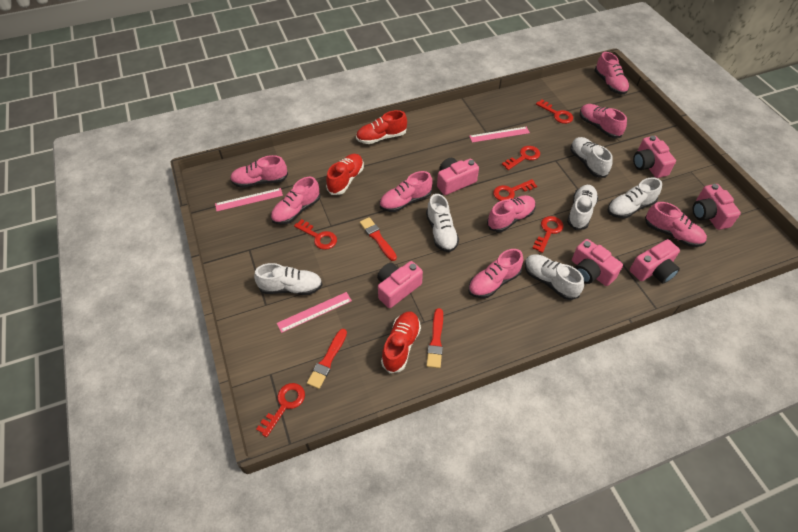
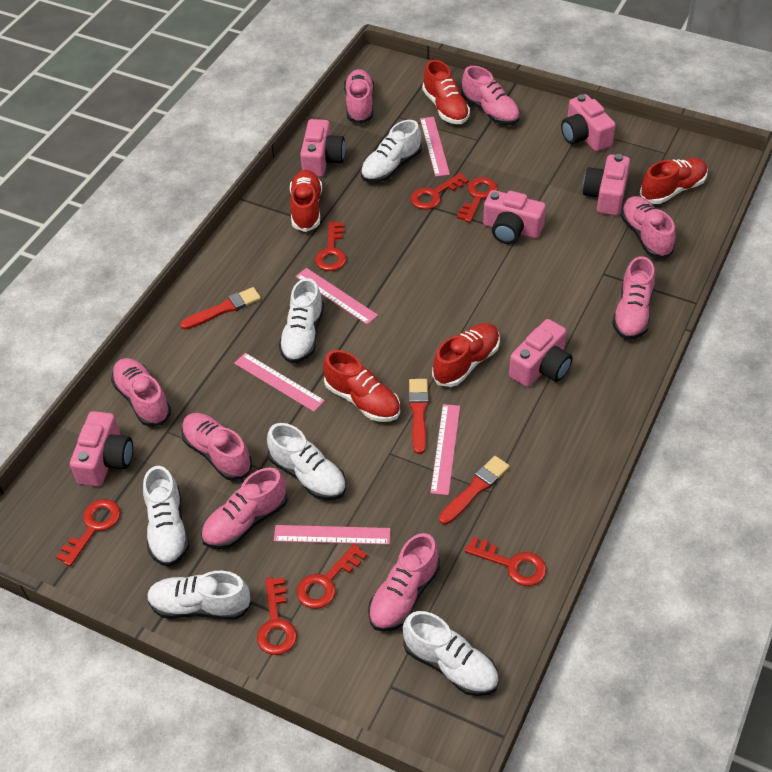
pink ruler: 3 -> 5
red key: 6 -> 7
red shoe: 3 -> 5

